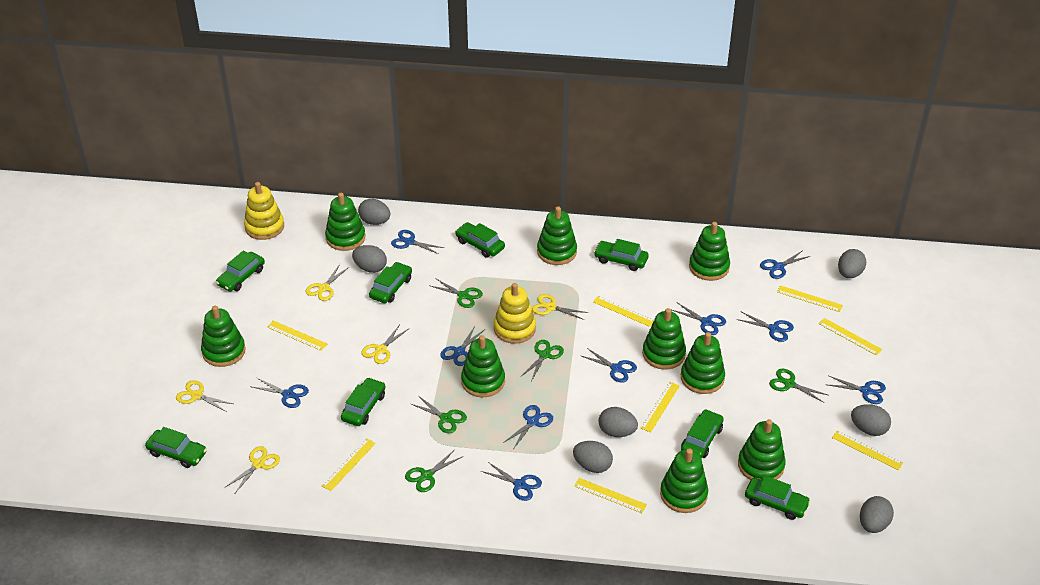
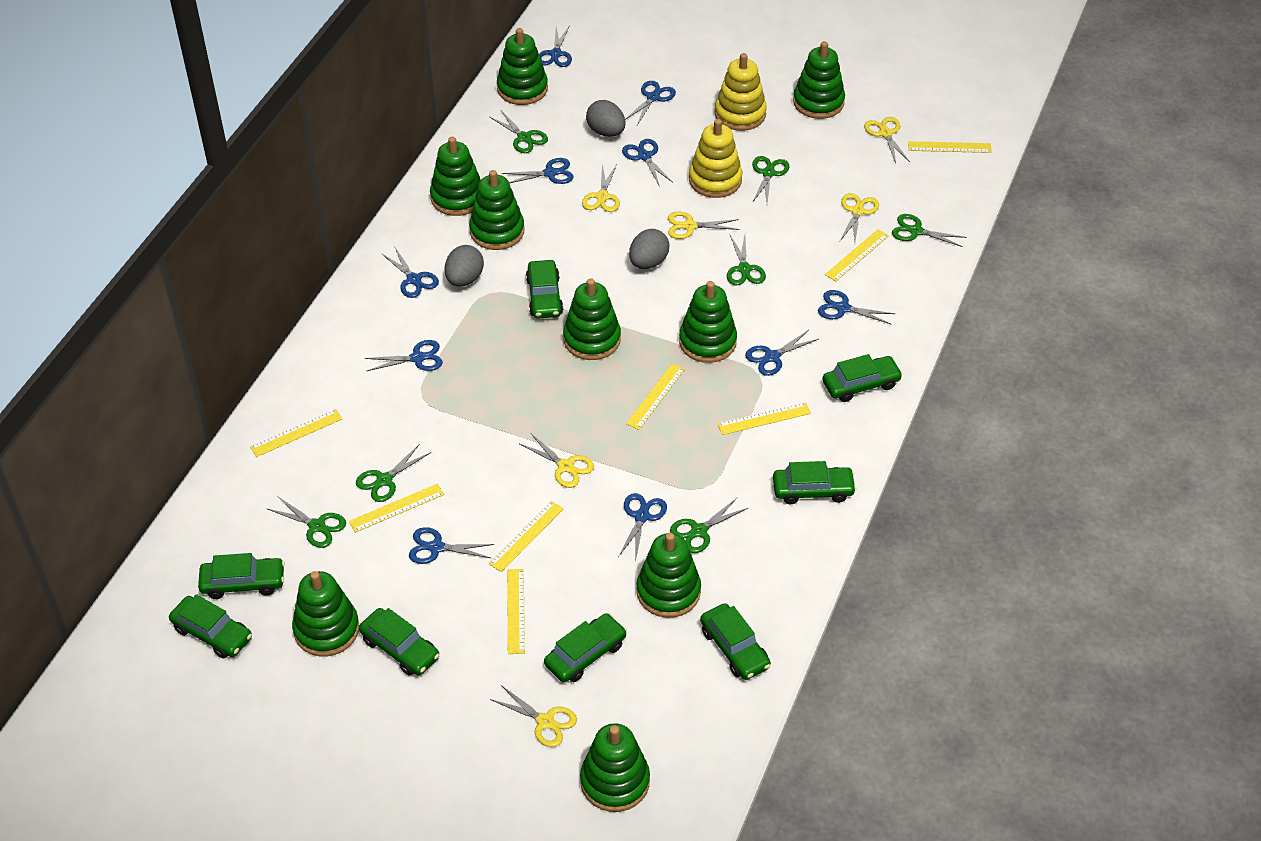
green scissors: 5 -> 7
grey egg: 7 -> 3
yellow scissors: 5 -> 6

